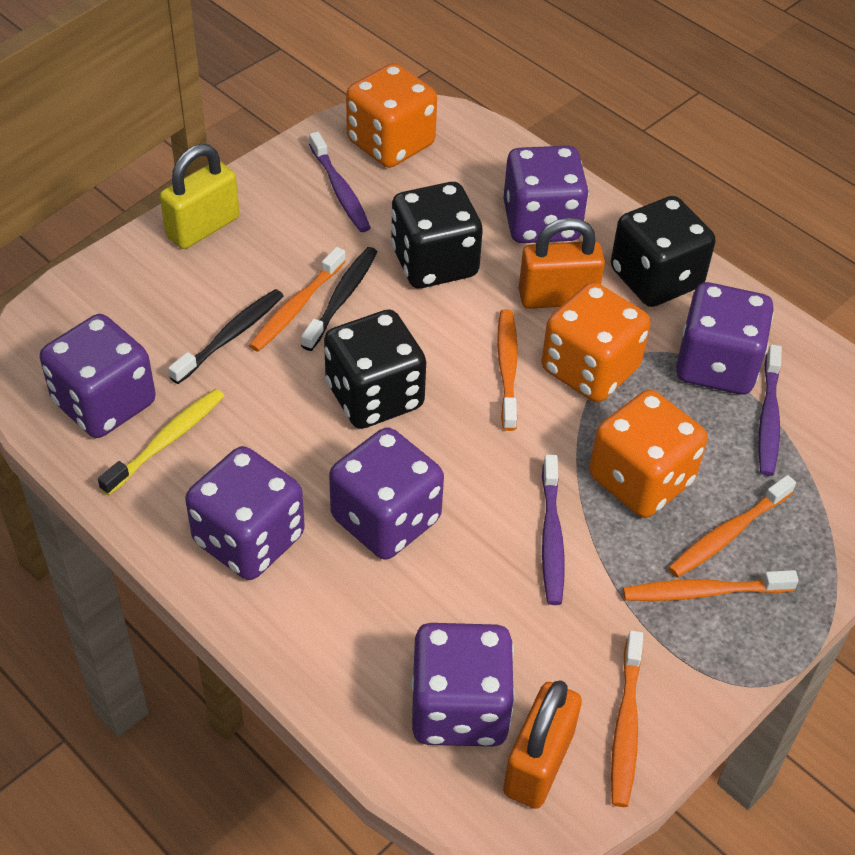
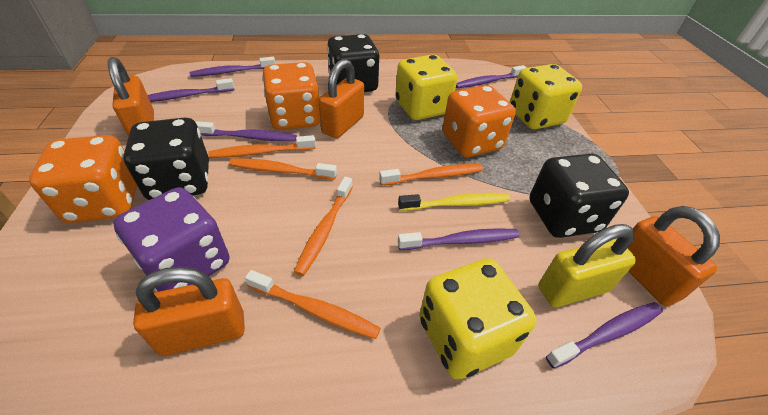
black toothbrush: 2 -> 0
orange padlock: 2 -> 4
purple dice: 6 -> 1
purple toothbrush: 3 -> 6
yellow dice: 0 -> 3

